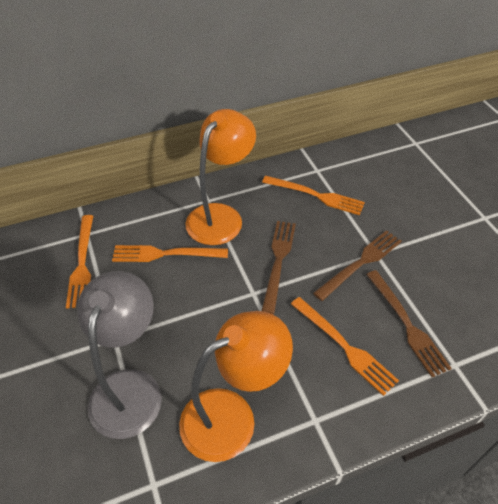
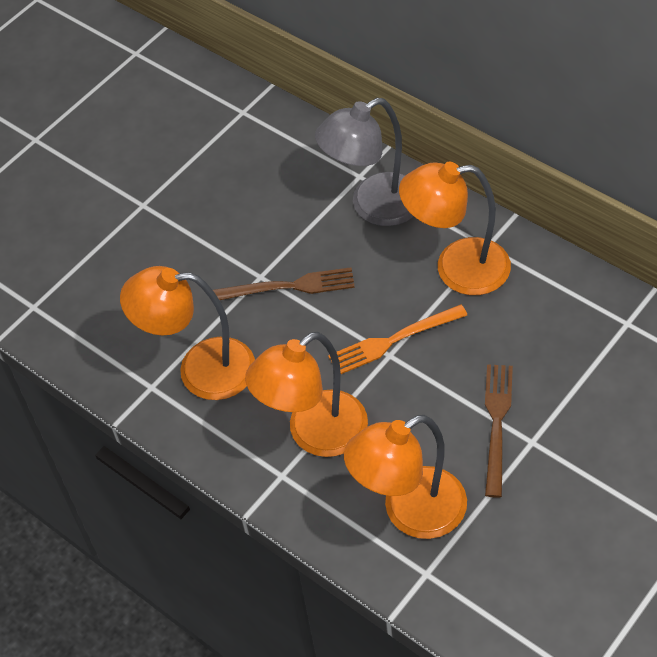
brown fork: 3 -> 2
orange fork: 4 -> 1
orange lamp: 2 -> 4

